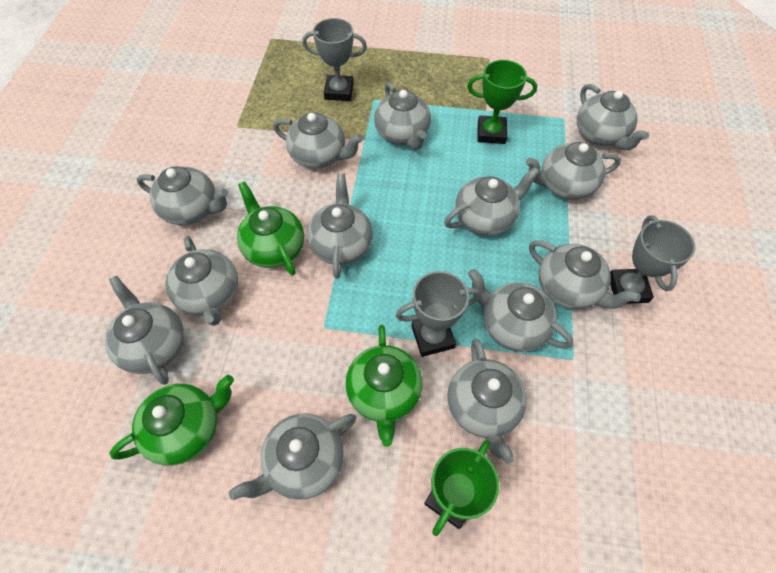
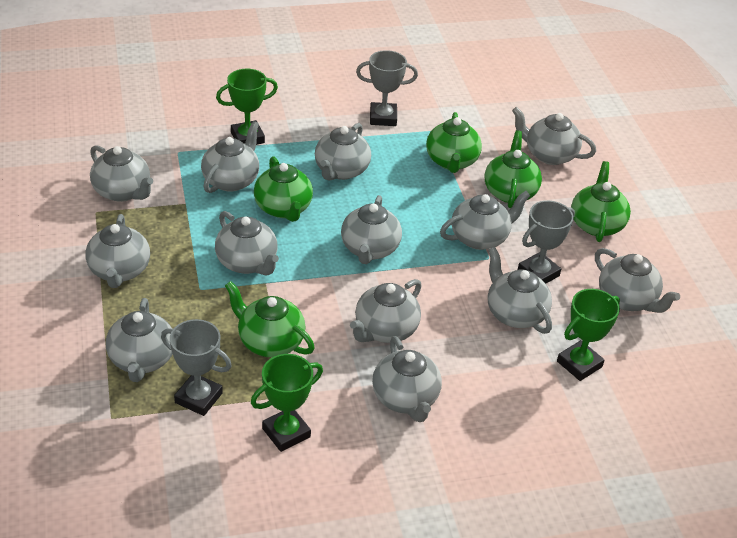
green teapot: 3 -> 5
green trophy: 2 -> 3

